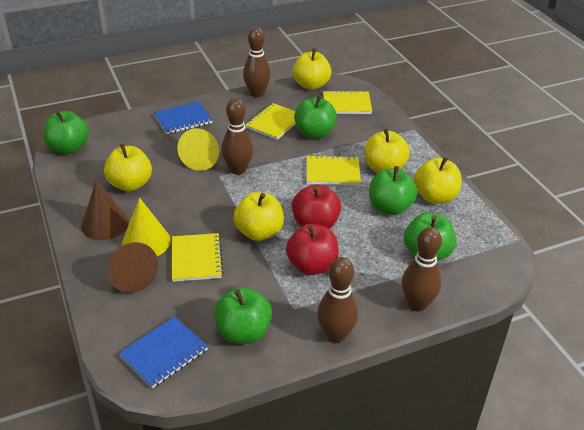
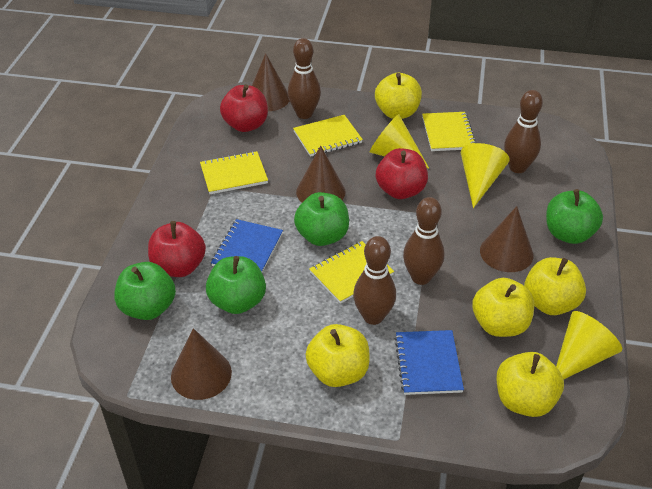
brown cone: 2 -> 4
green apple: 5 -> 4
red apple: 2 -> 3
yellow cone: 2 -> 3

